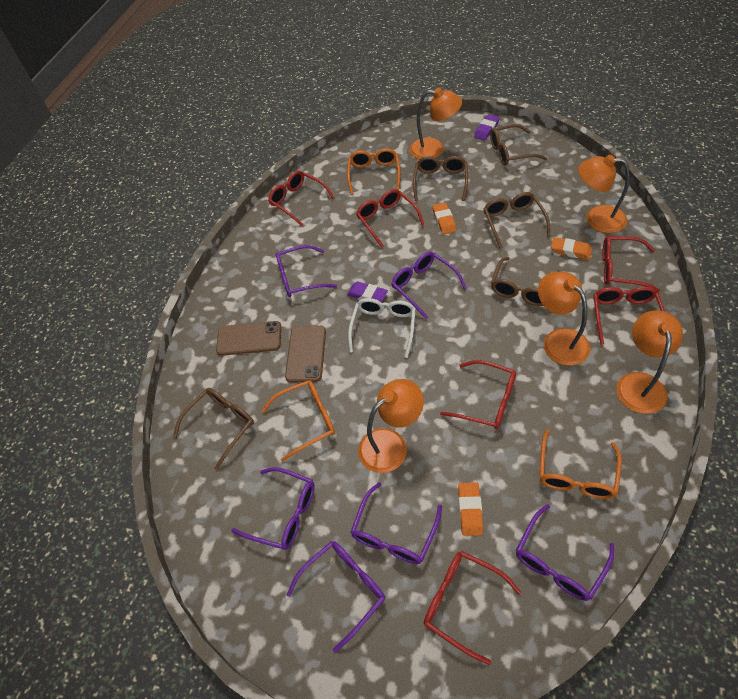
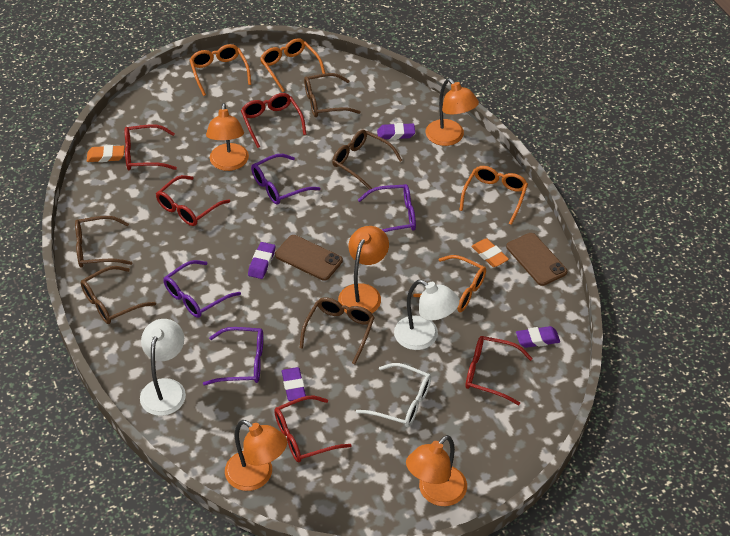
orange eraser: 3 -> 2
orange glasses: 3 -> 4
purple eraser: 2 -> 4
purple glasses: 6 -> 4
red glasses: 6 -> 5
white lamp: 0 -> 2

